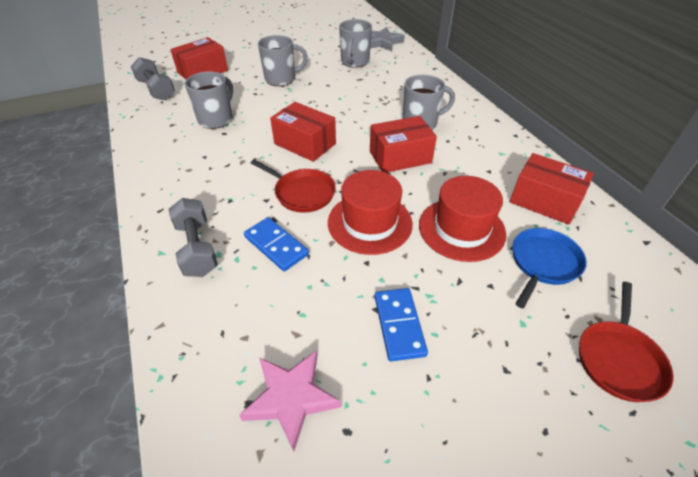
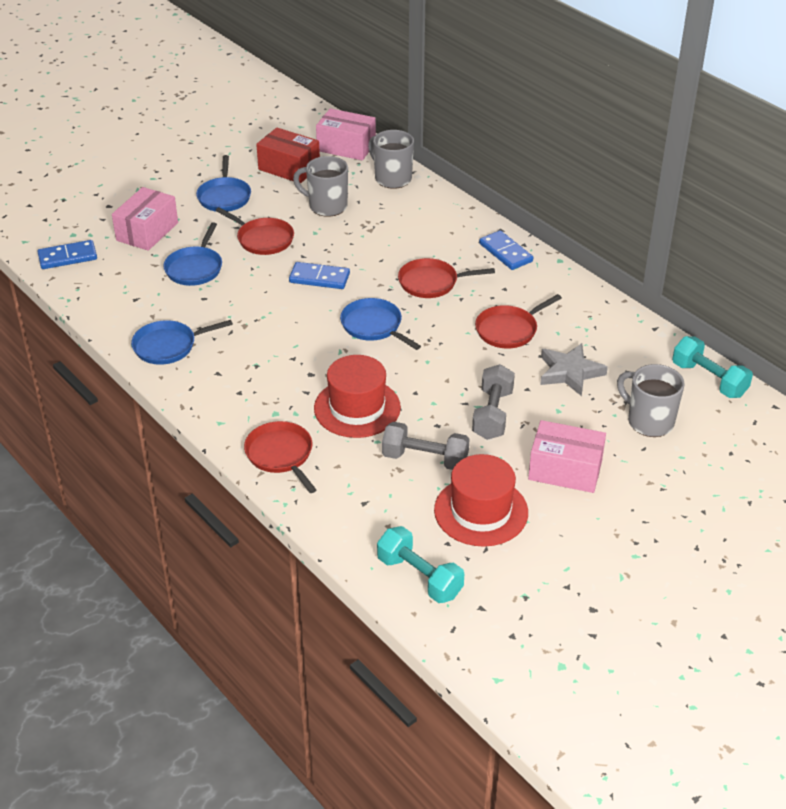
blue domino: 2 -> 3
blue pan: 1 -> 4
grey mug: 4 -> 3
pink box: 0 -> 3
pink star: 1 -> 0
red box: 4 -> 1
red pan: 2 -> 4
turquoise dumbbell: 0 -> 2

